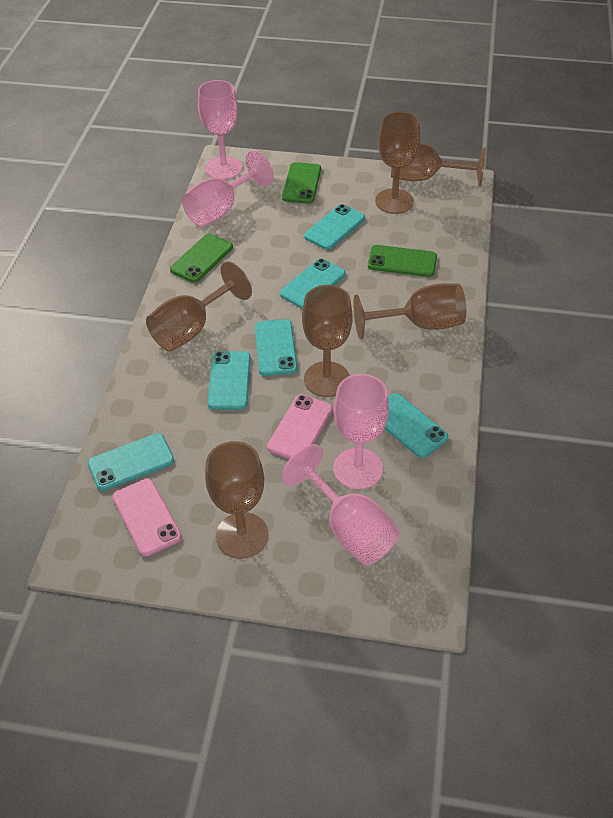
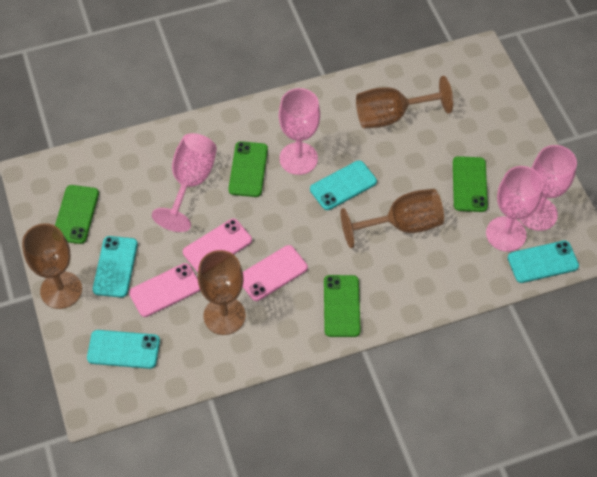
brown goblet: 6 -> 4
green phone: 3 -> 4
pink phone: 2 -> 3
turquoise phone: 6 -> 4

